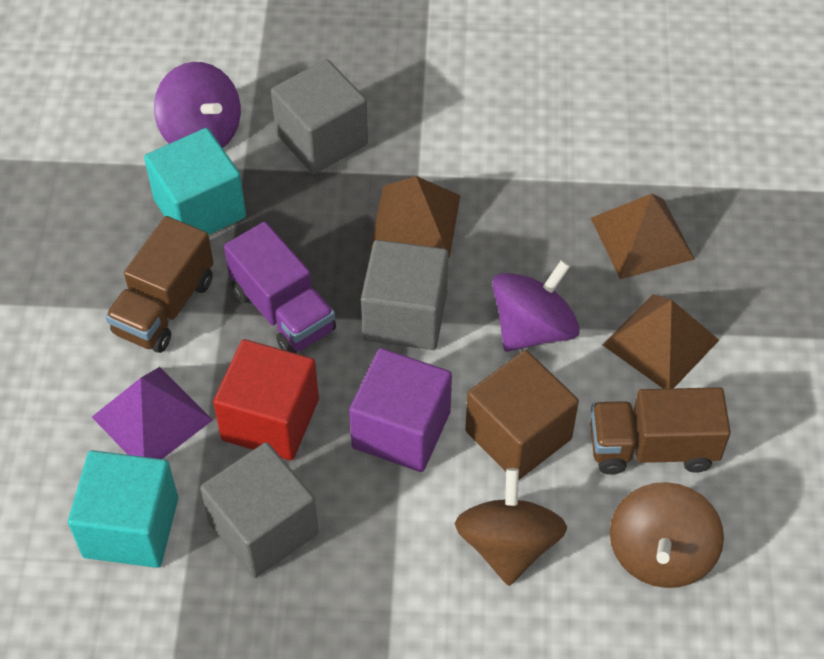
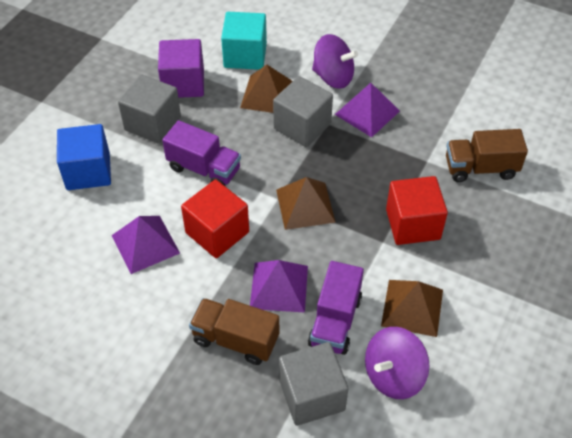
blue cube: 0 -> 1
brown cube: 1 -> 0
brown spinning top: 2 -> 0
purple pyramid: 1 -> 3
purple truck: 1 -> 2
red cube: 1 -> 2
turquoise cube: 2 -> 1

